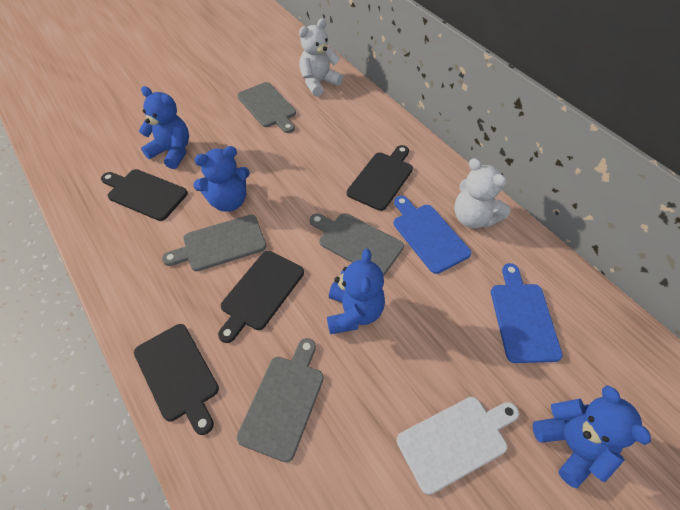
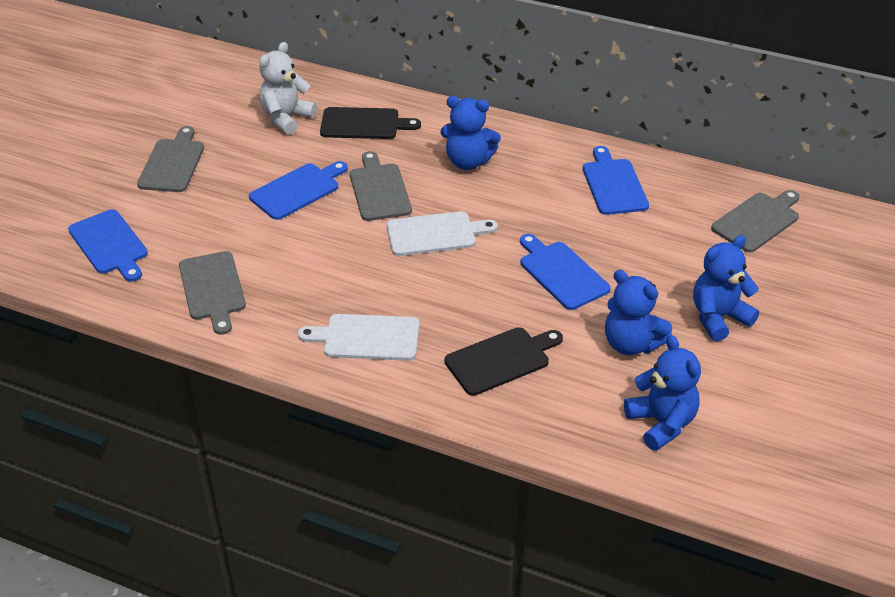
black cutting board: 4 -> 2
blue cutting board: 2 -> 4
white cutting board: 1 -> 2
white teddy bear: 2 -> 1

